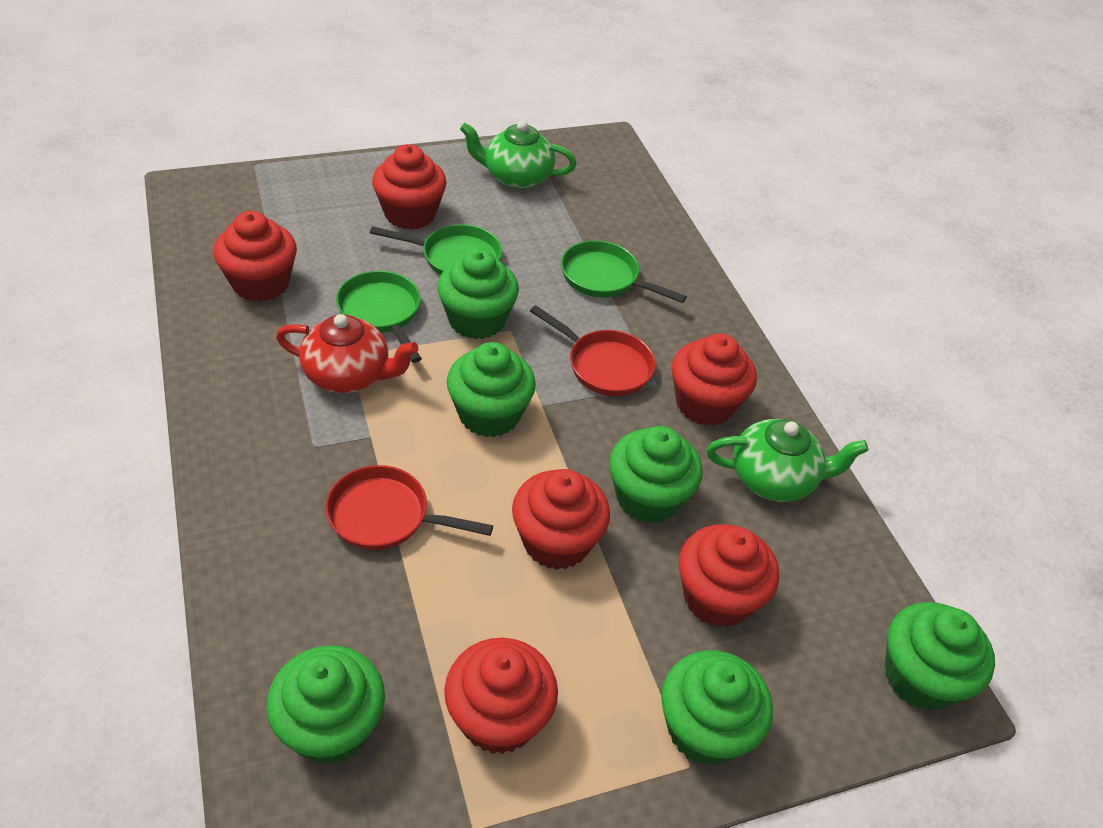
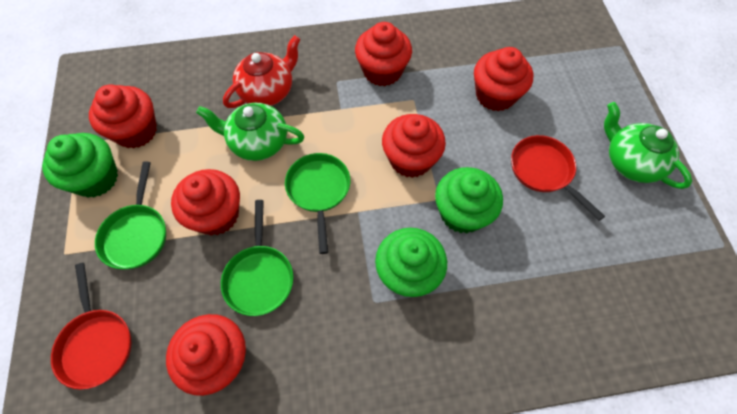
green cupcake: 6 -> 3

